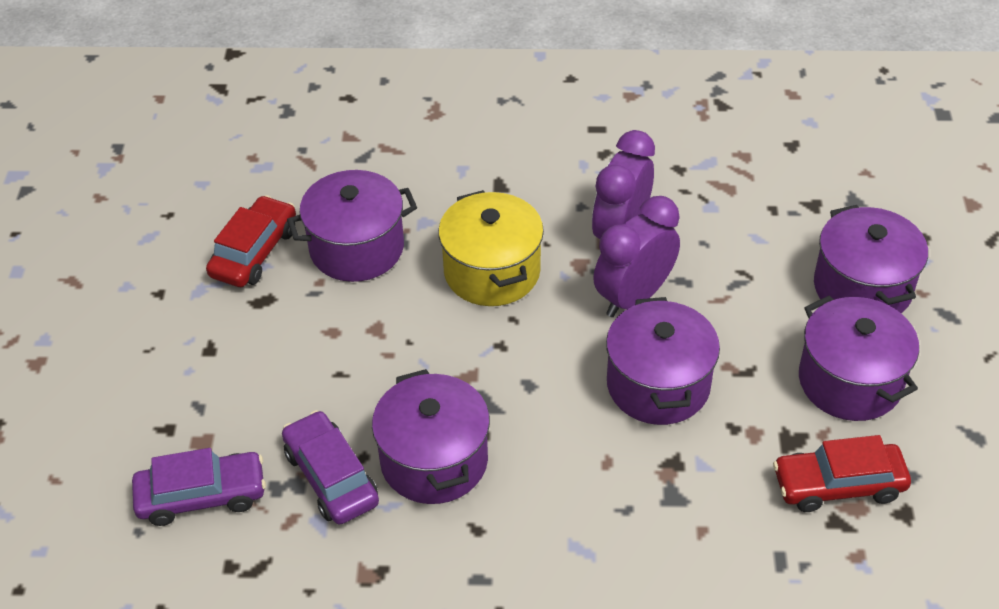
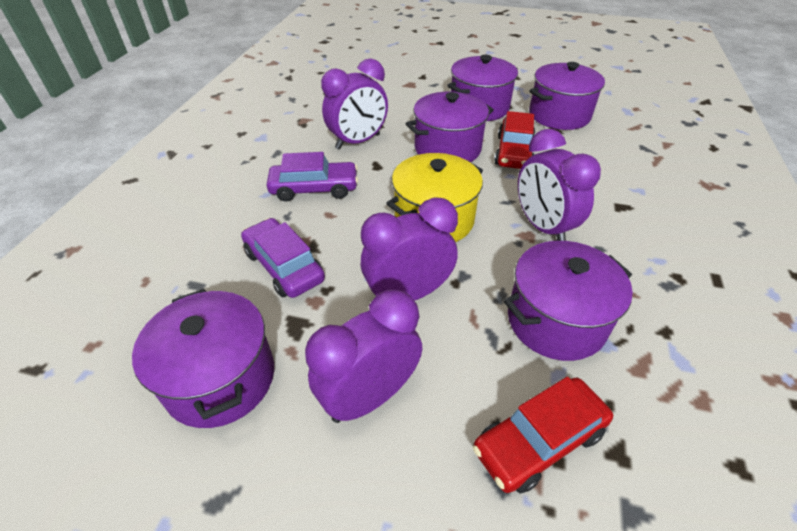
purple clock: 2 -> 4

